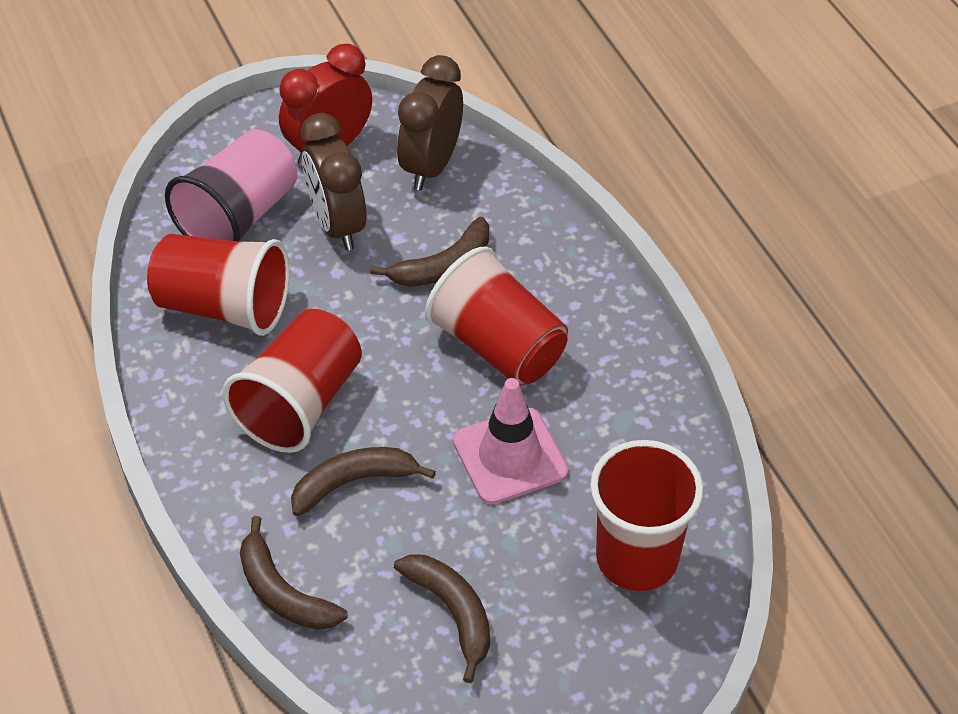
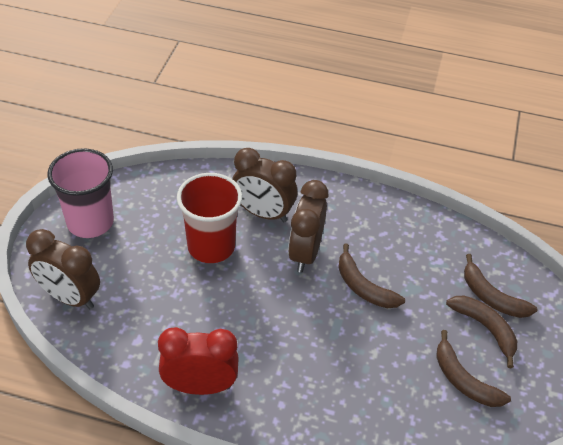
brown clock: 2 -> 3
pink traffic cone: 1 -> 0
red cup: 4 -> 1

